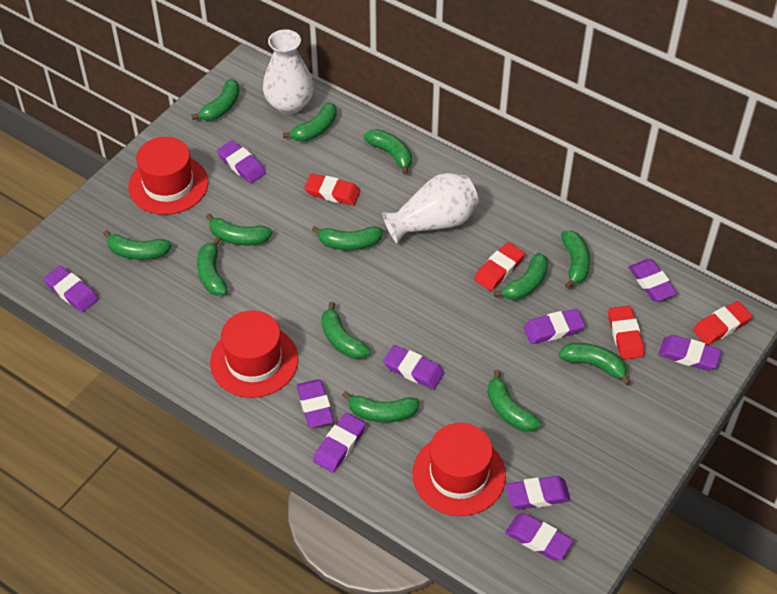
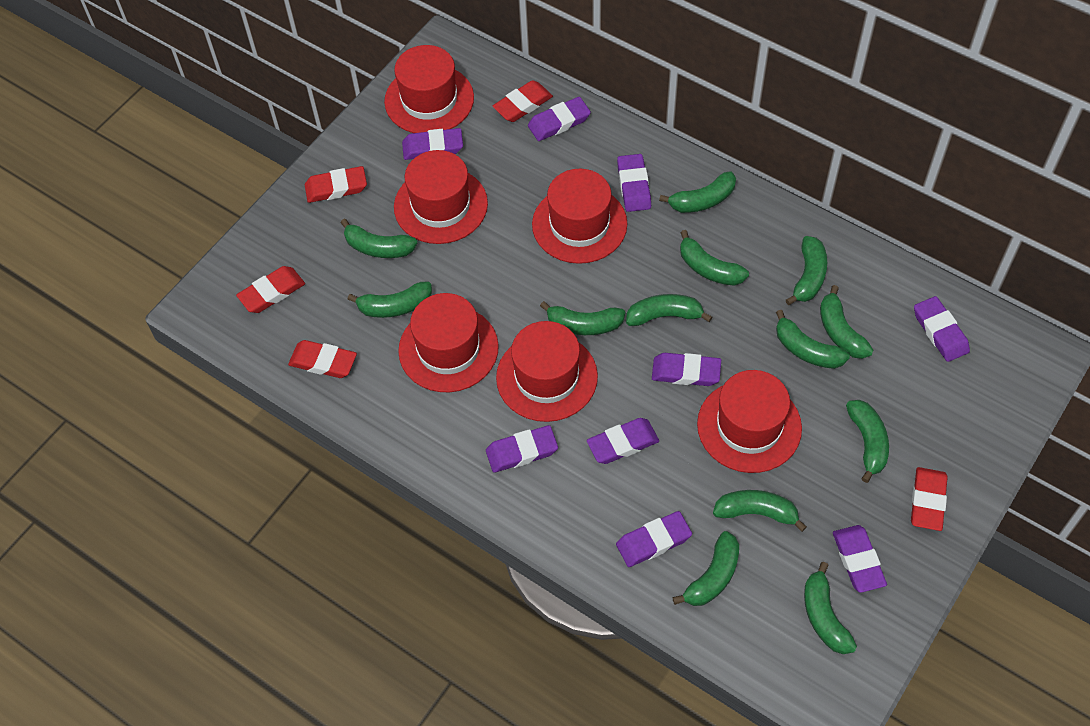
purple eraser: 10 -> 9
red eraser: 4 -> 5
red hat: 3 -> 6
white vase: 2 -> 0

